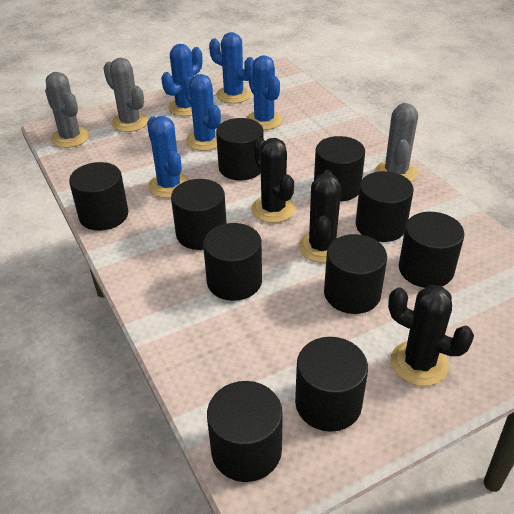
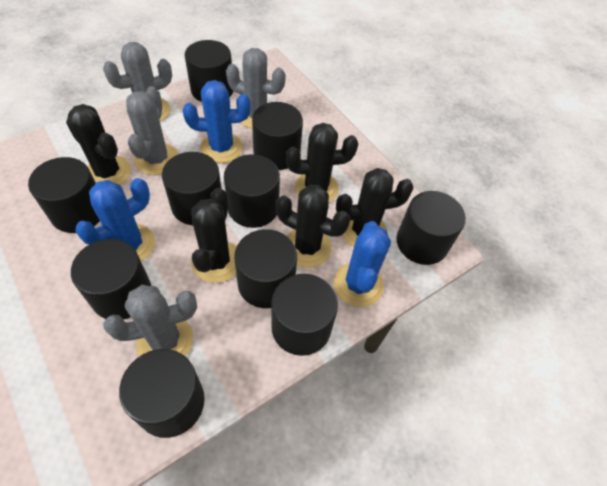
black cactus: 3 -> 5
blue cactus: 5 -> 3
grey cactus: 3 -> 4

